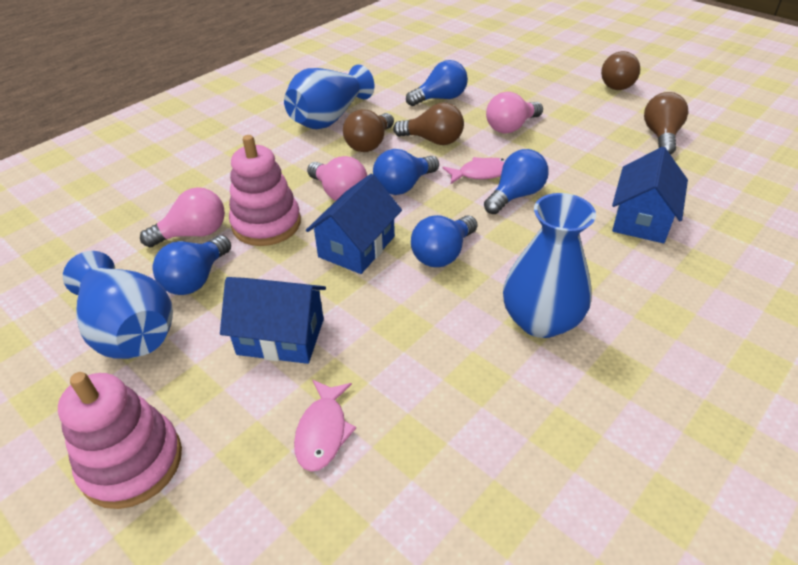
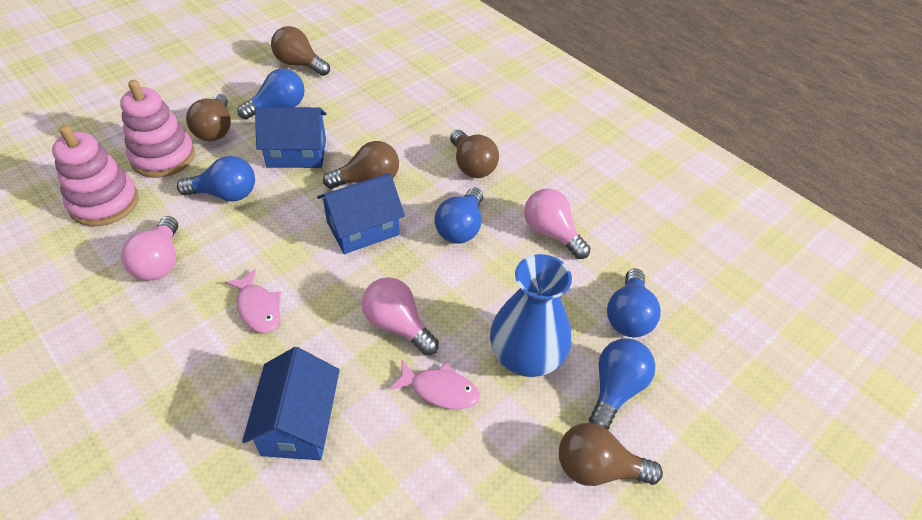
blue vase: 3 -> 1
brown light bulb: 4 -> 5

